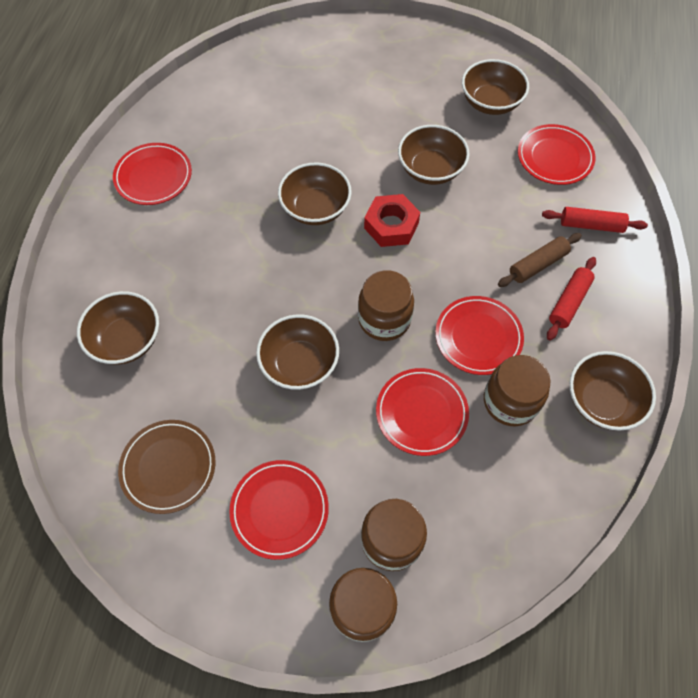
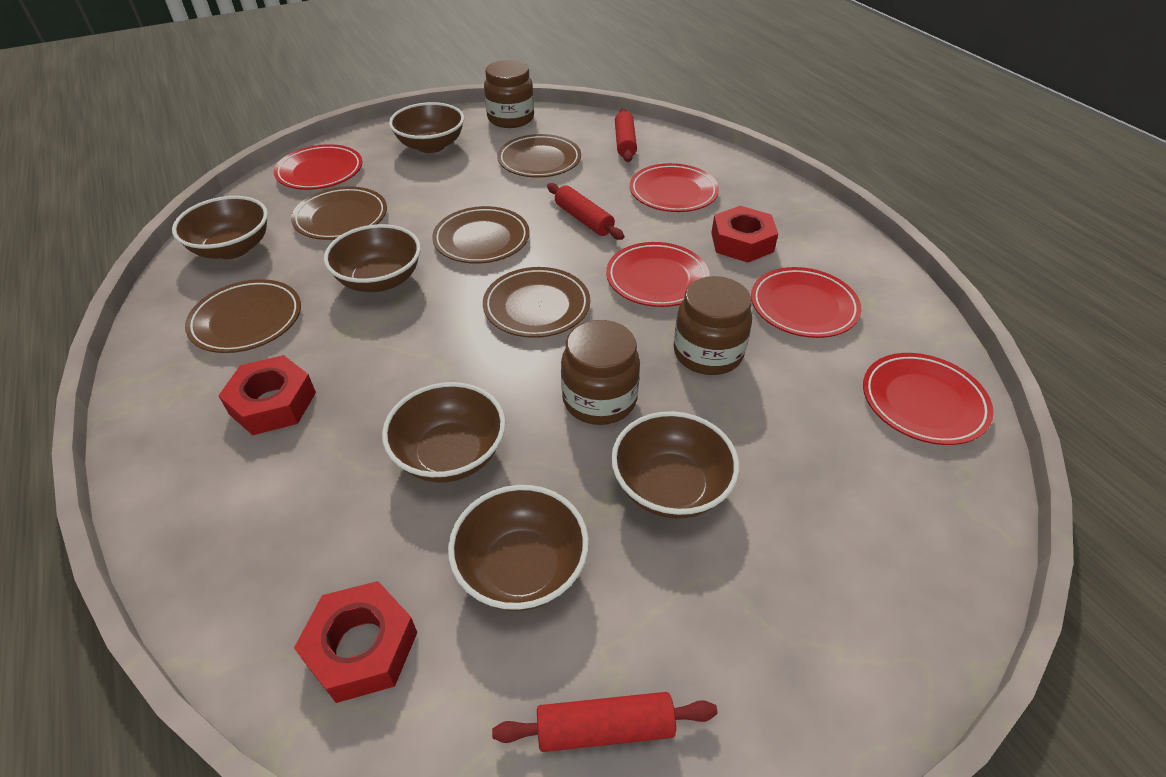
brown jar: 4 -> 3
brown plate: 1 -> 5
brown rolling pin: 1 -> 0
red nut: 1 -> 3
red rolling pin: 2 -> 3

